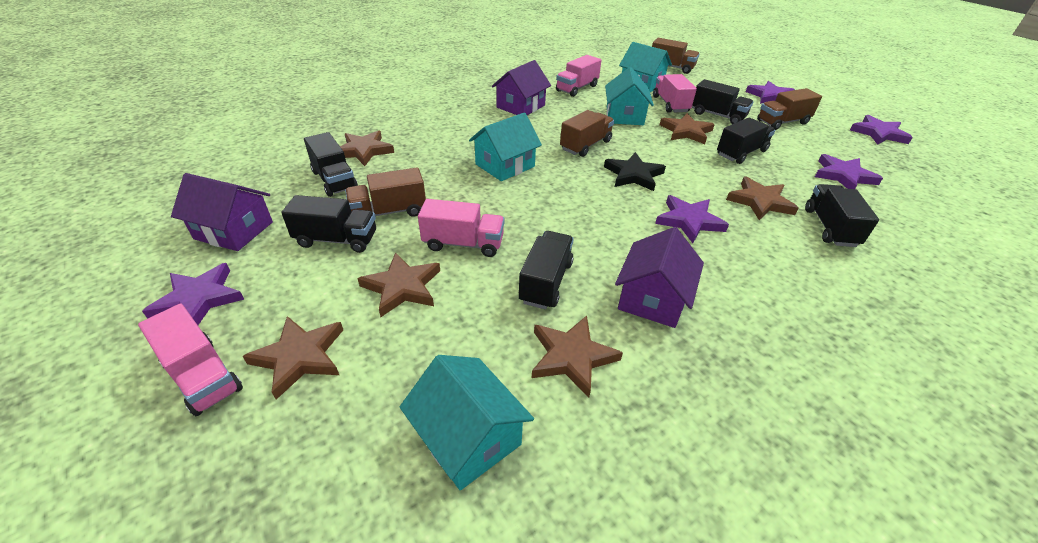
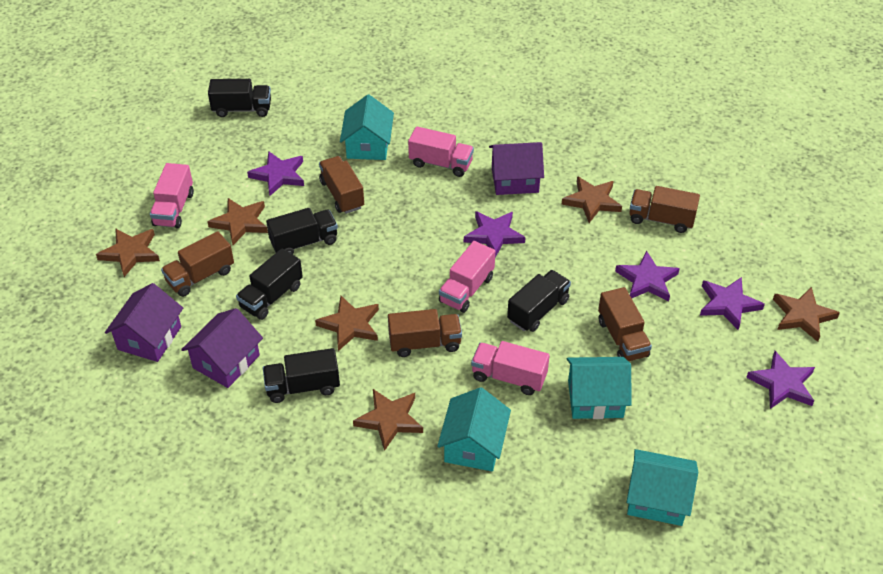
black star: 1 -> 0
black truck: 6 -> 5
brown truck: 4 -> 5

